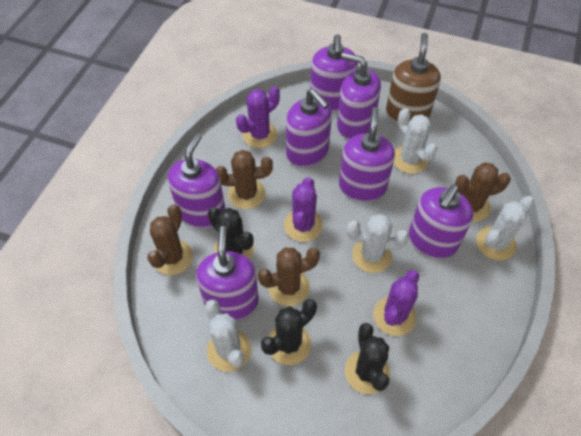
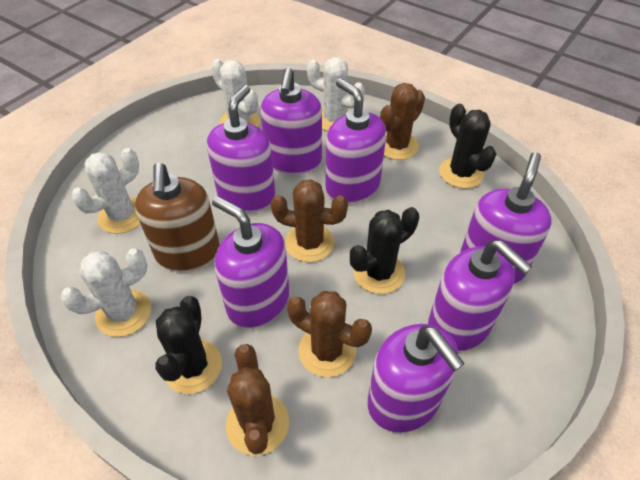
purple cactus: 3 -> 0

